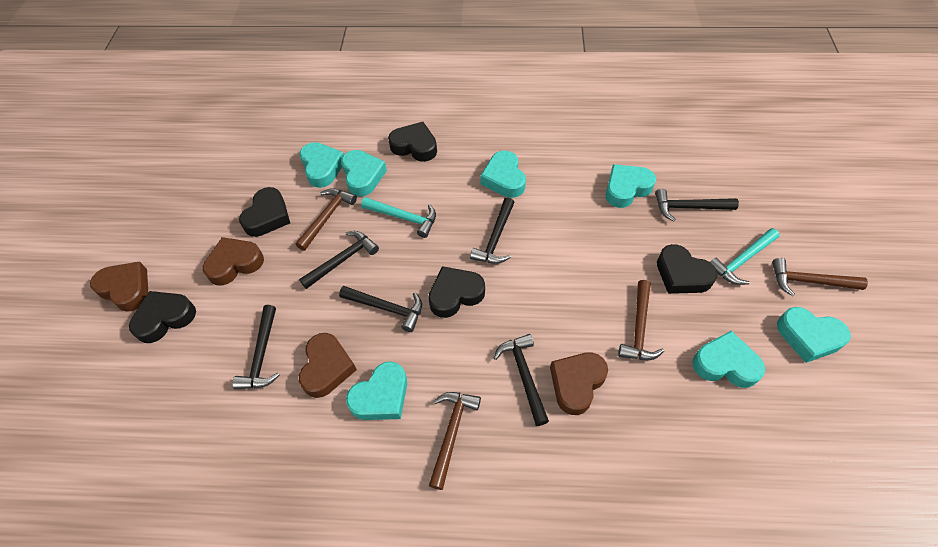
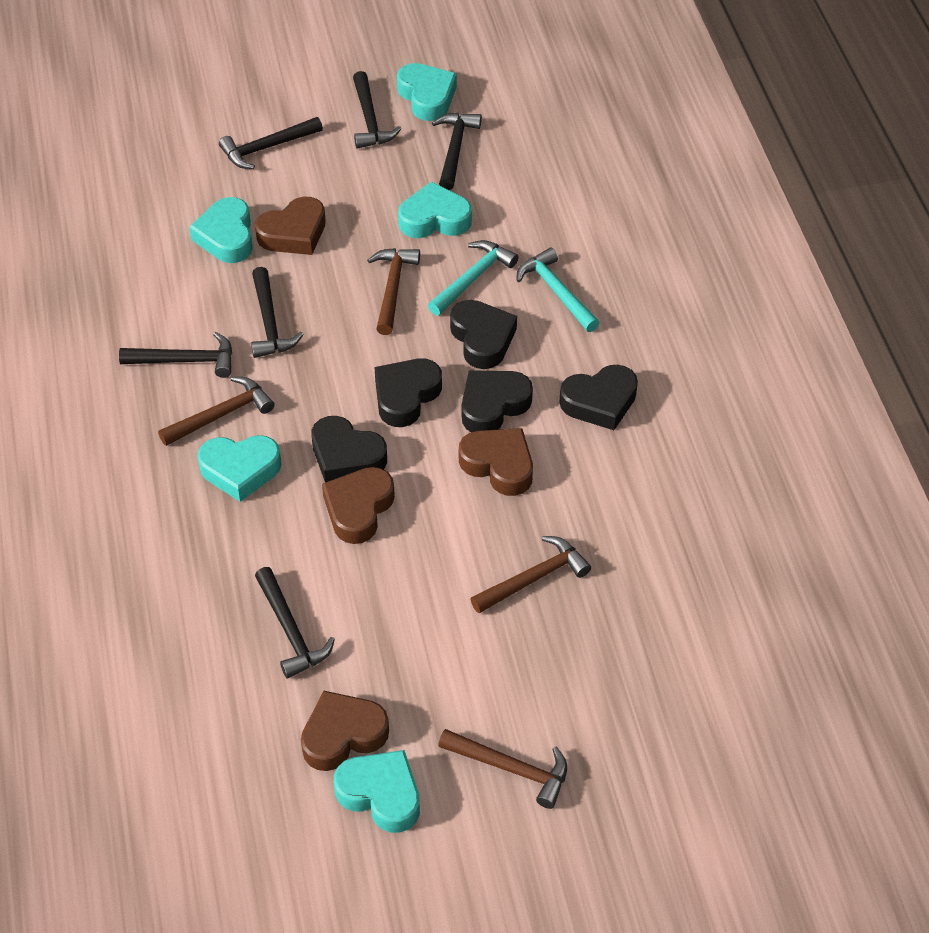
turquoise heart: 7 -> 5

